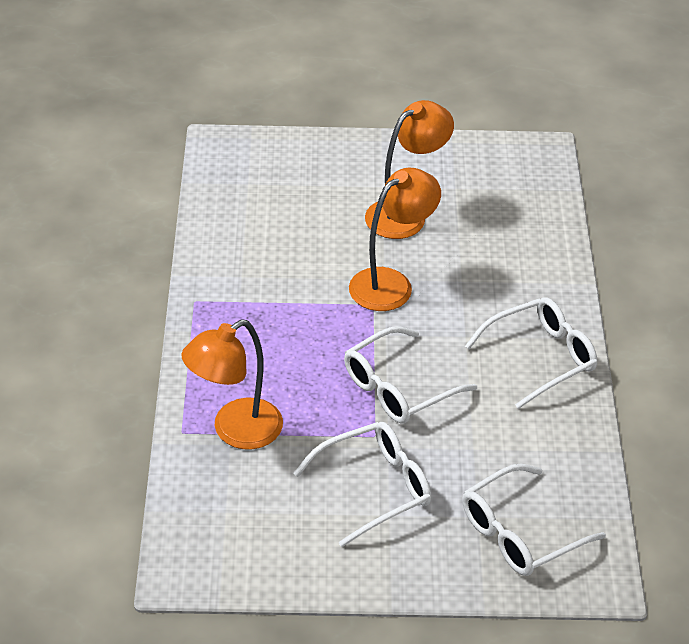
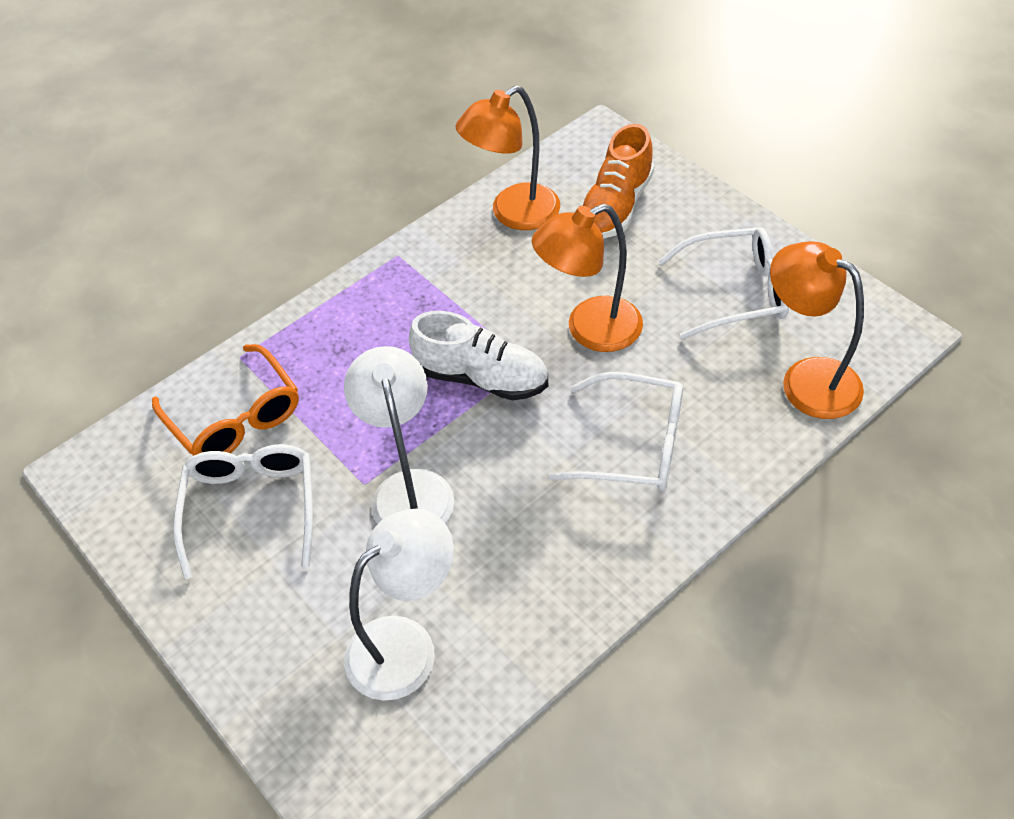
orange glasses: 0 -> 1
orange shoe: 0 -> 1
white glasses: 4 -> 3
white lamp: 0 -> 2
white shoe: 0 -> 1

